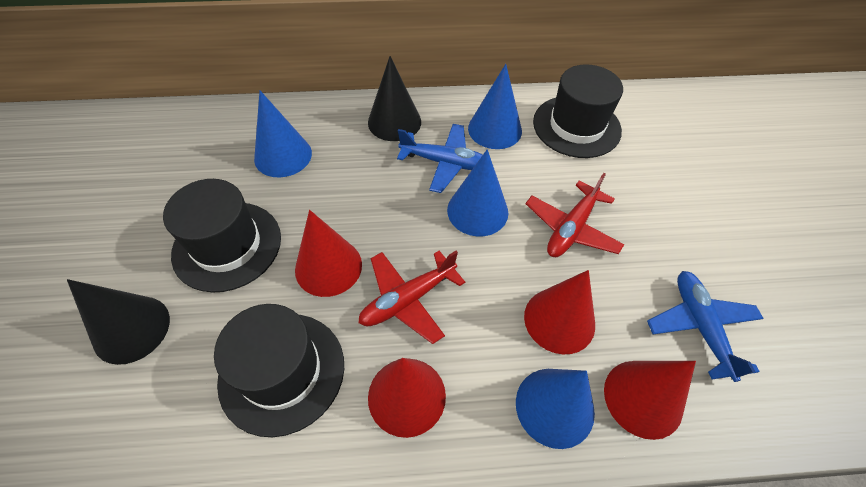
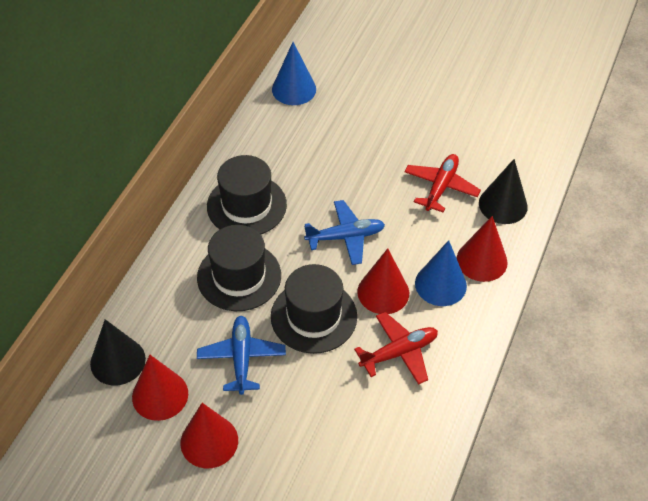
blue cone: 4 -> 2

